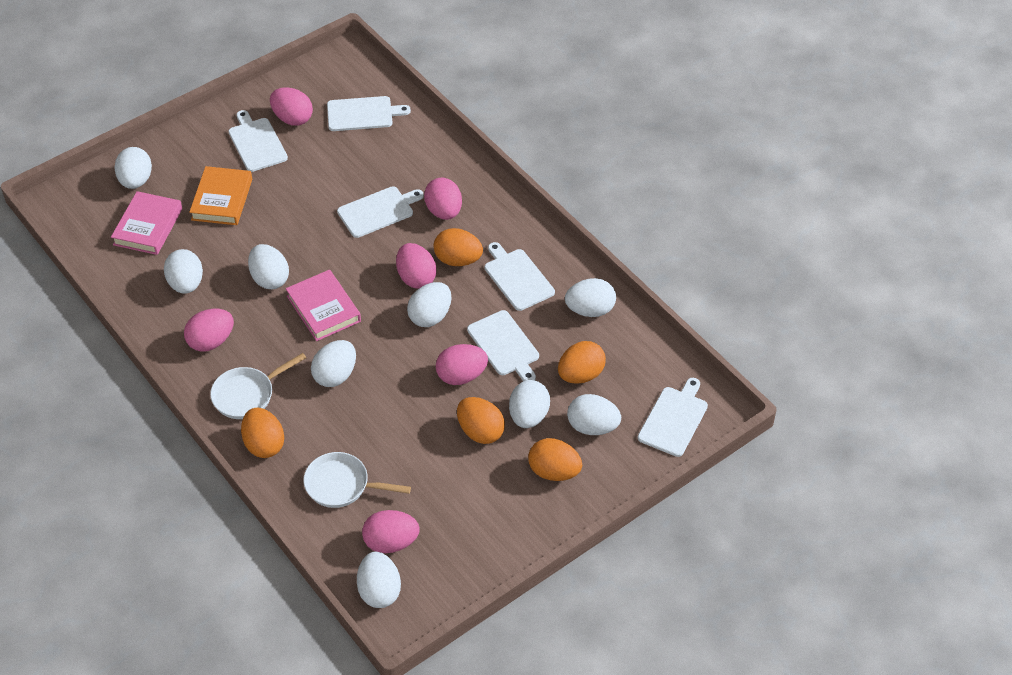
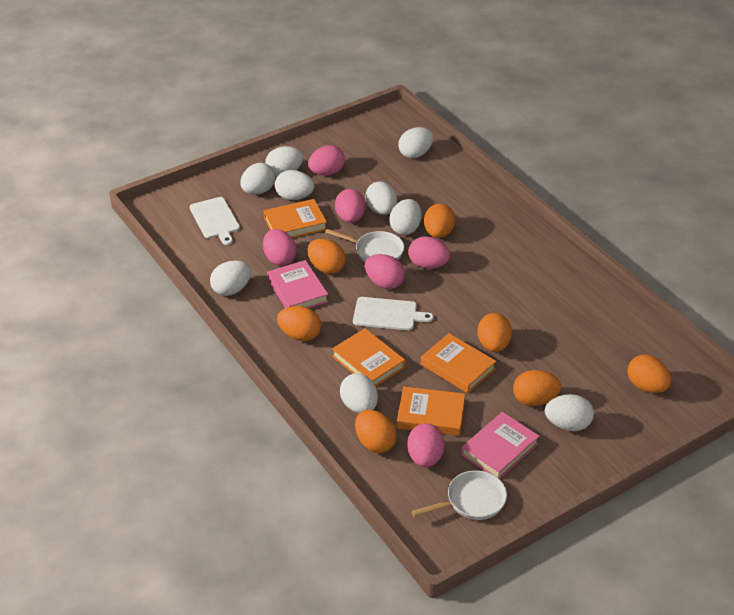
orange book: 1 -> 4
orange egg: 5 -> 7
white cutting board: 6 -> 2

